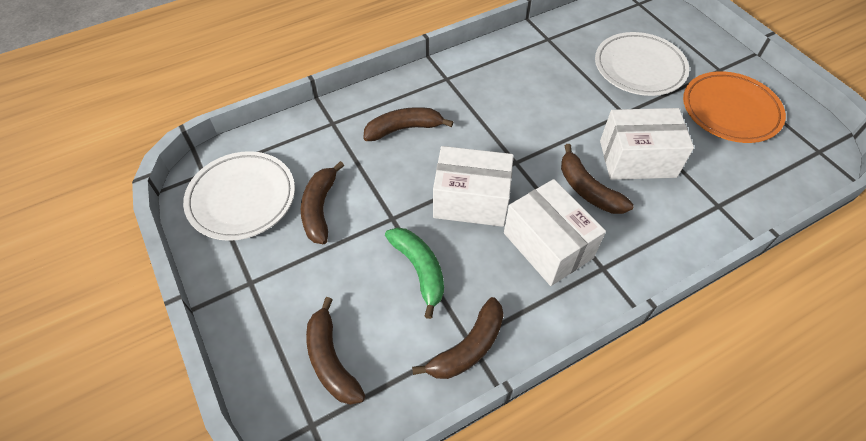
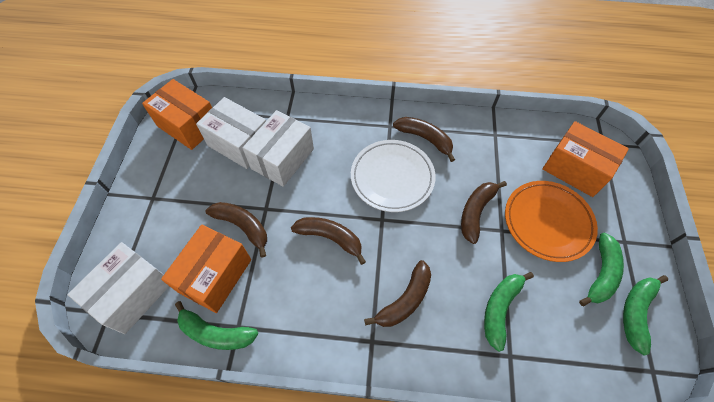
green banana: 1 -> 4
orange box: 0 -> 3
white plate: 2 -> 1

